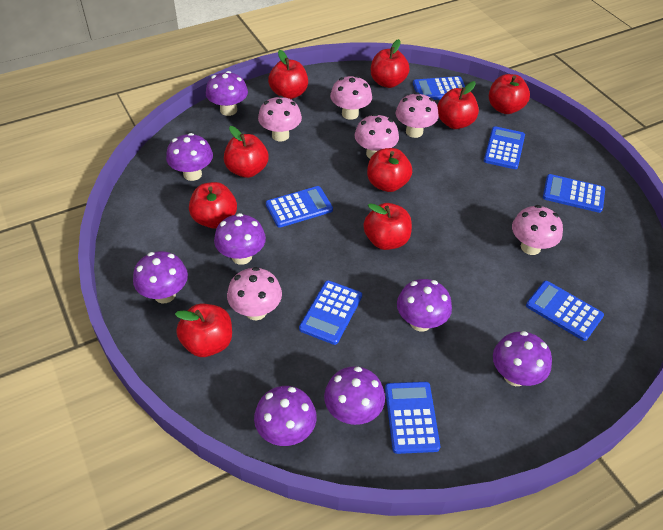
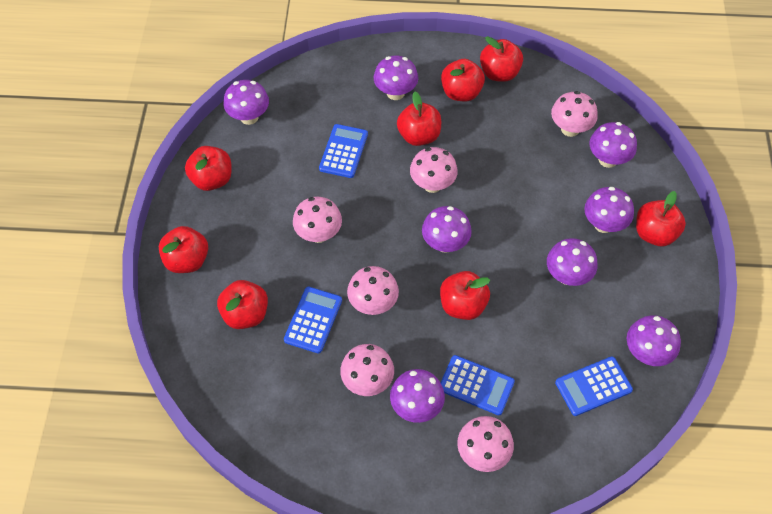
blue calculator: 7 -> 4
red apple: 9 -> 8

